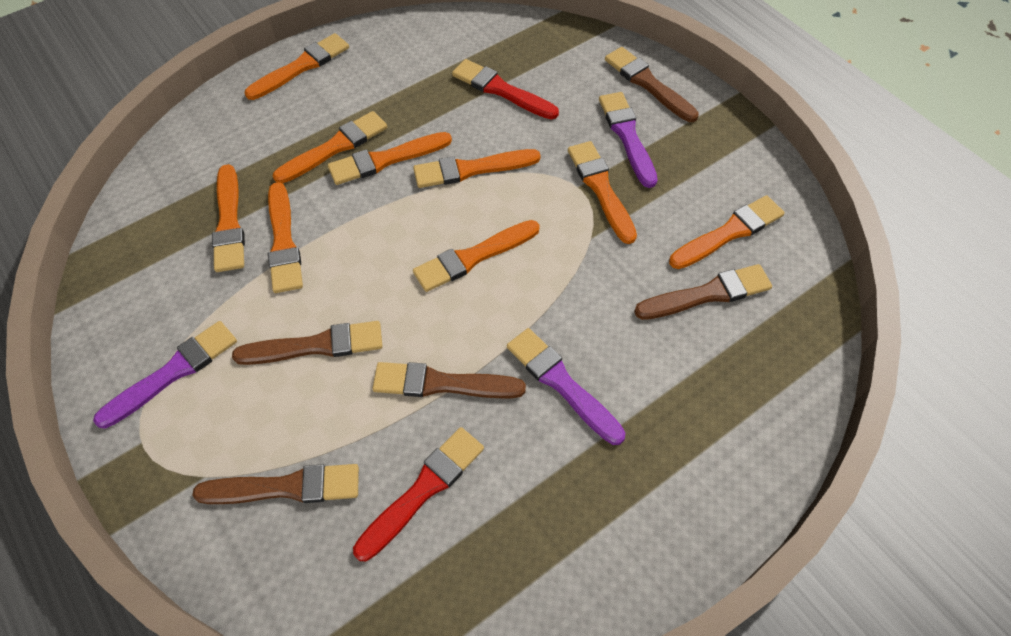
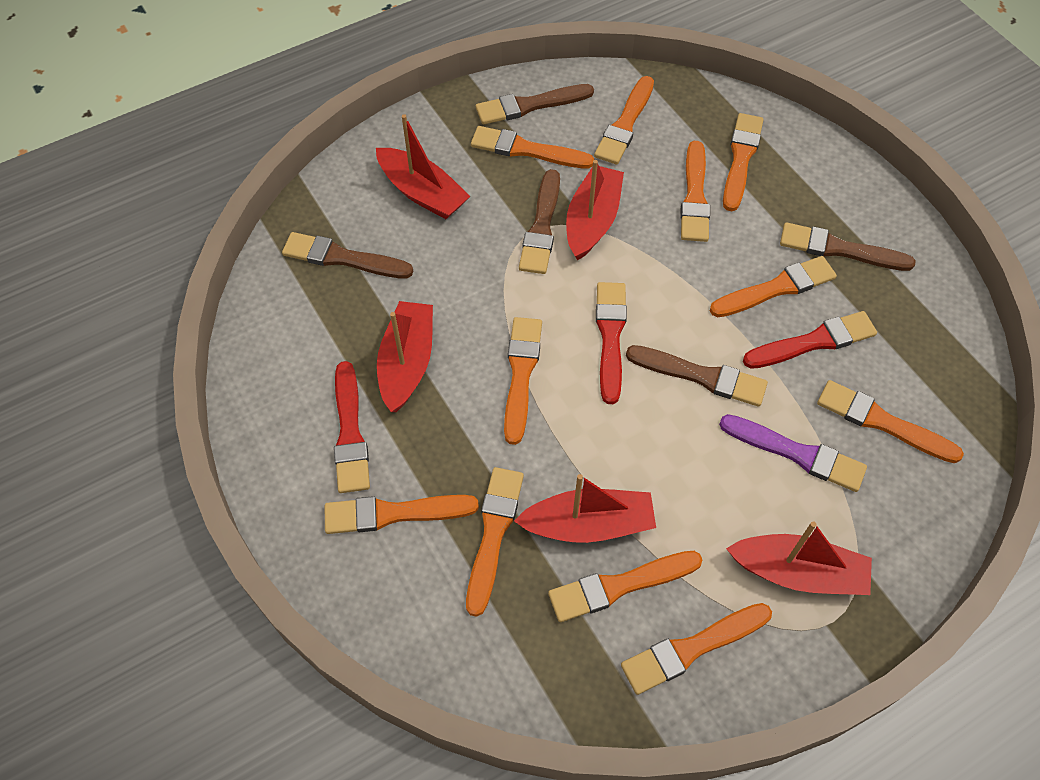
orange brush: 9 -> 11
purple brush: 3 -> 1
red boat: 0 -> 5
red brush: 2 -> 3

